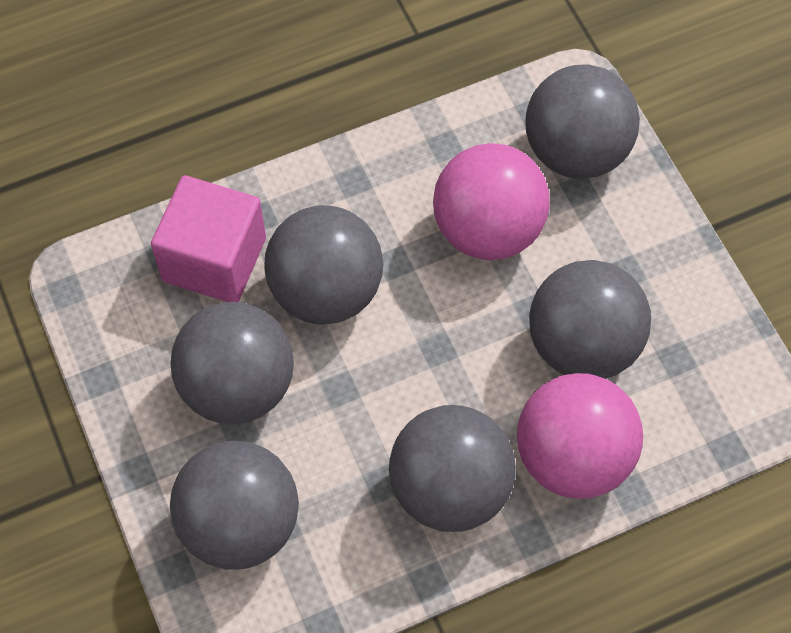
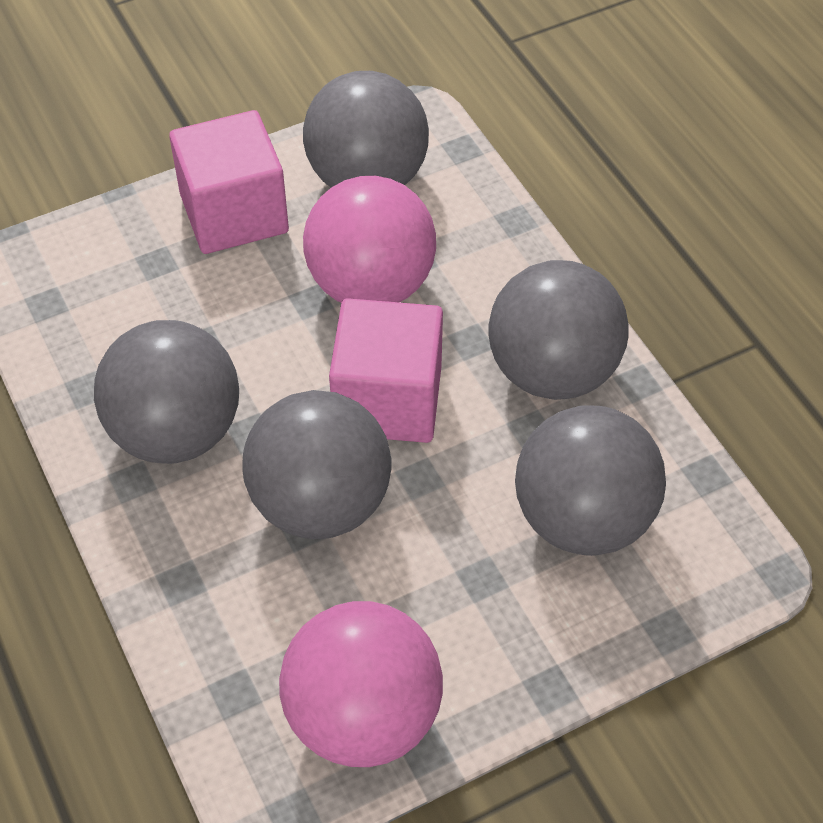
grey ball: 6 -> 5
pink cube: 1 -> 2

